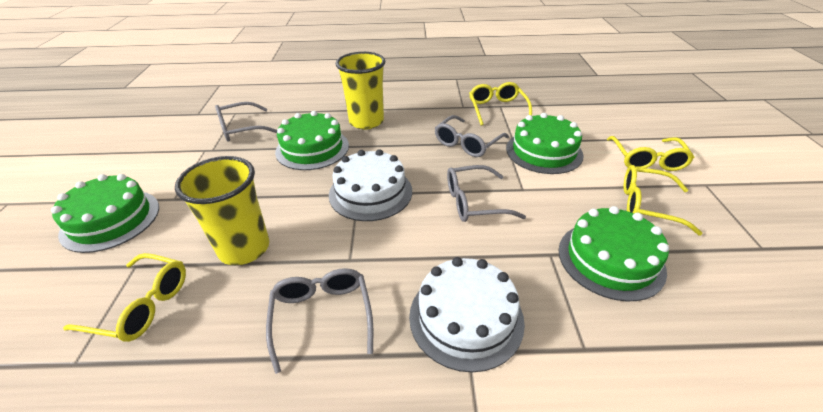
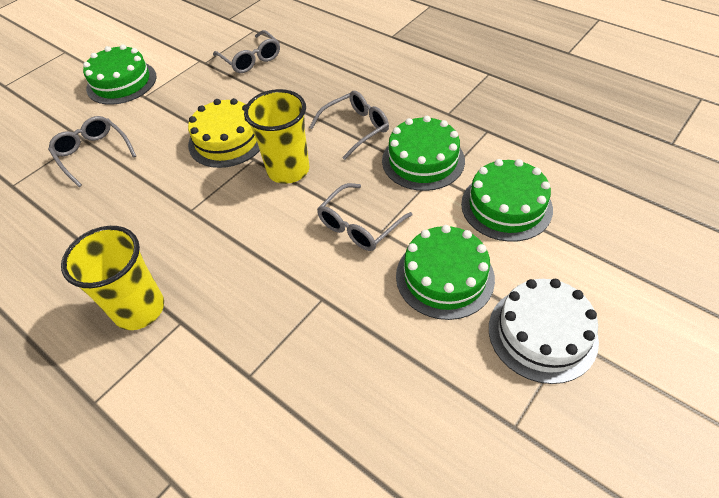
white cake: 2 -> 1
yellow cake: 0 -> 1
yellow glasses: 4 -> 0

